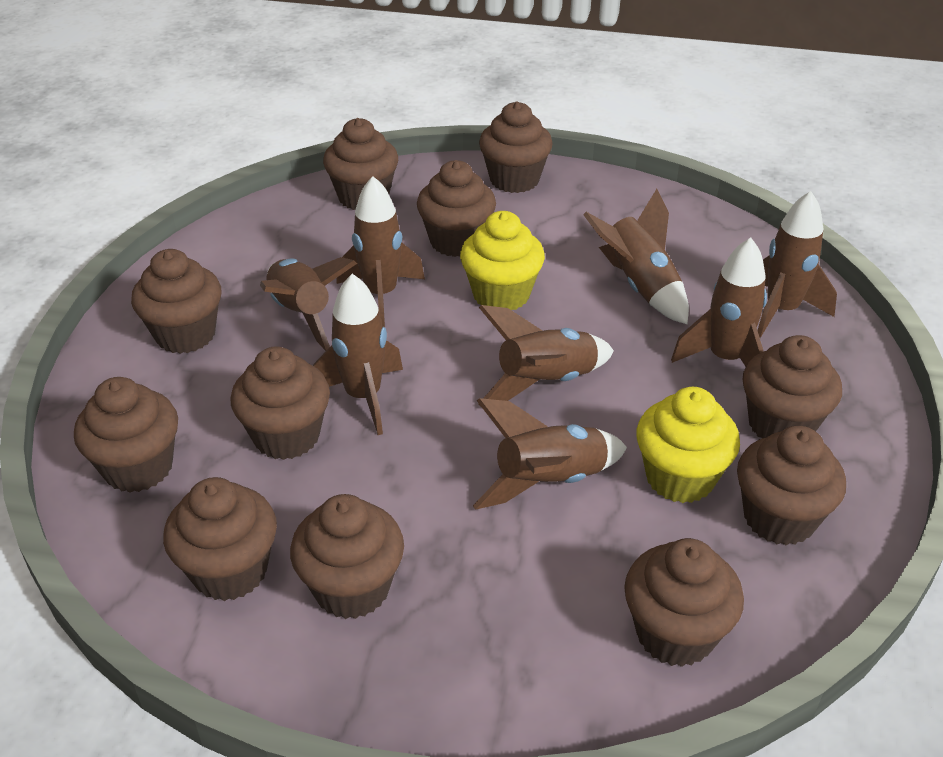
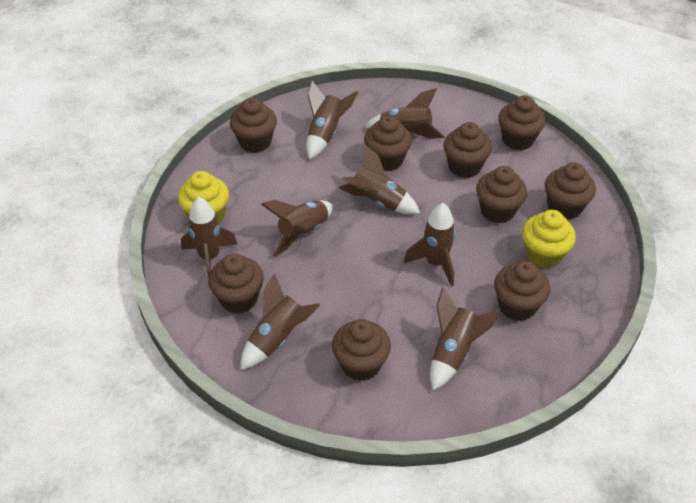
brown cupcake: 11 -> 9

